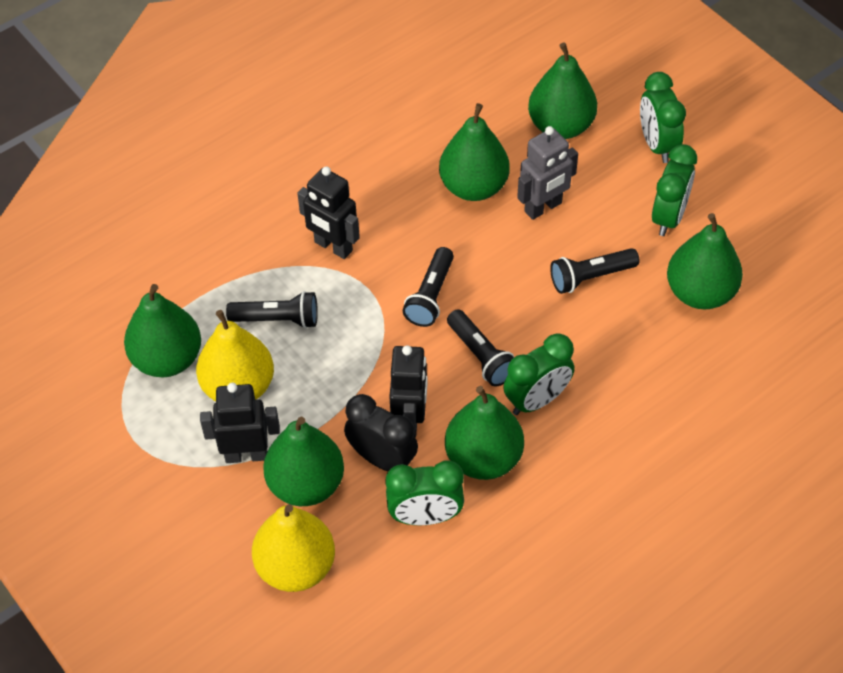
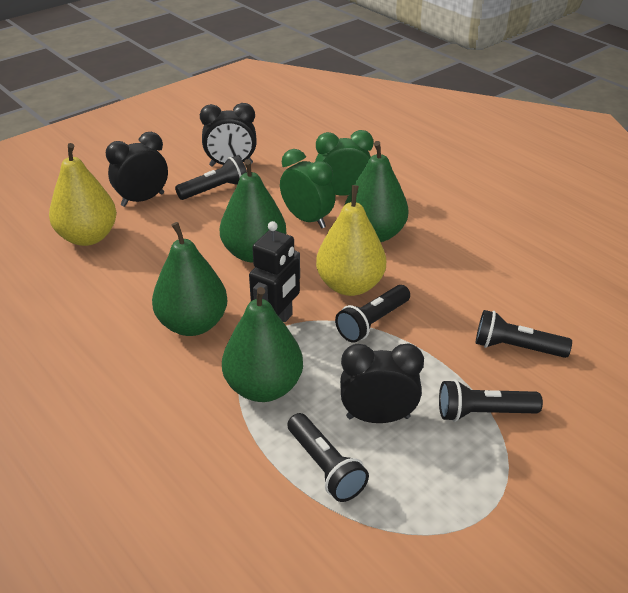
black clock: 1 -> 3
black flashlight: 4 -> 5
black robot: 3 -> 1
green clock: 4 -> 2
green pear: 6 -> 4
grey robot: 1 -> 0

